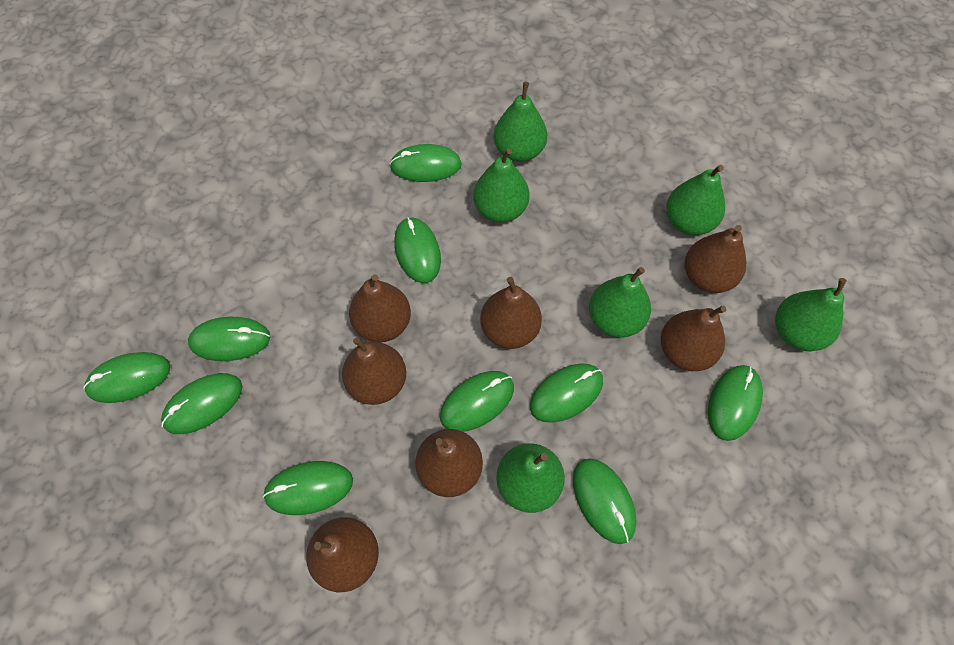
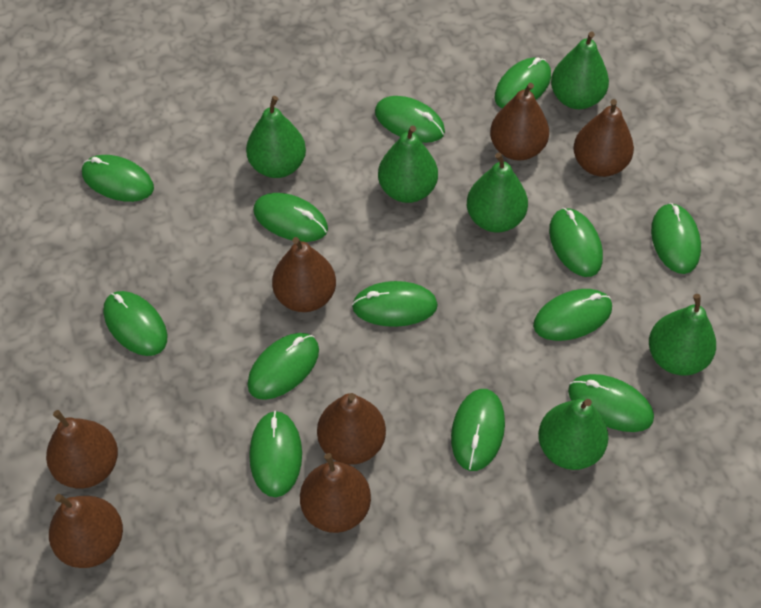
green mouse: 10 -> 13

